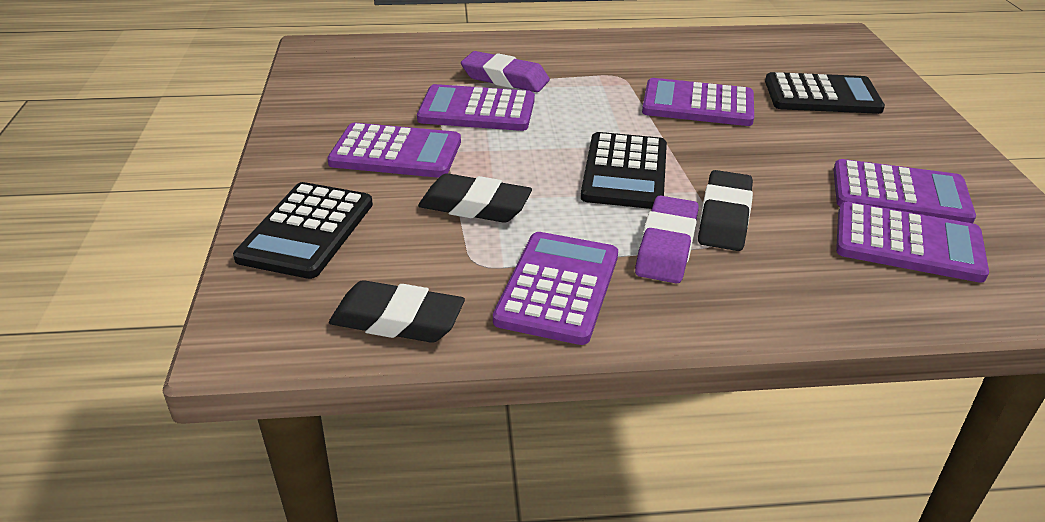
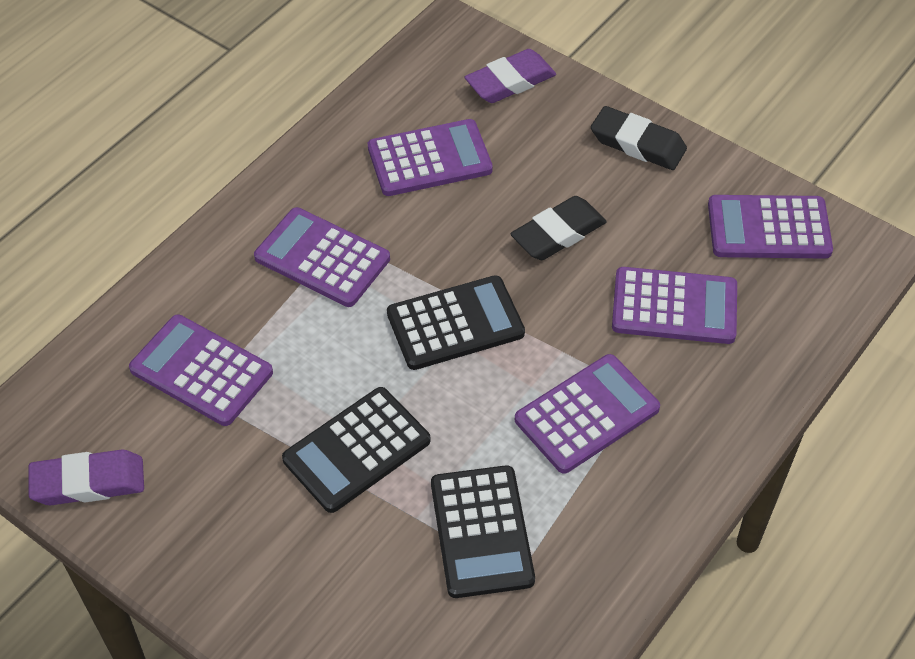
black eraser: 3 -> 2

